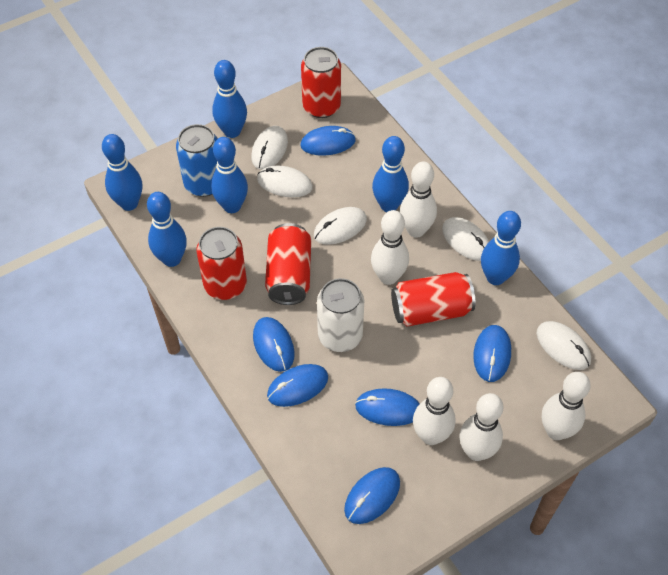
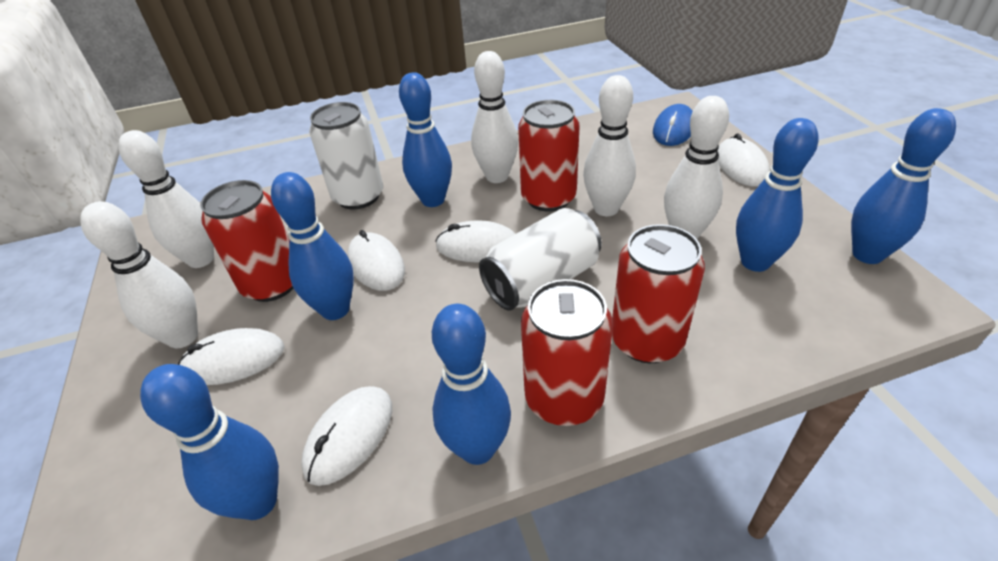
blue can: 1 -> 0
blue mouse: 6 -> 1
white can: 1 -> 2

